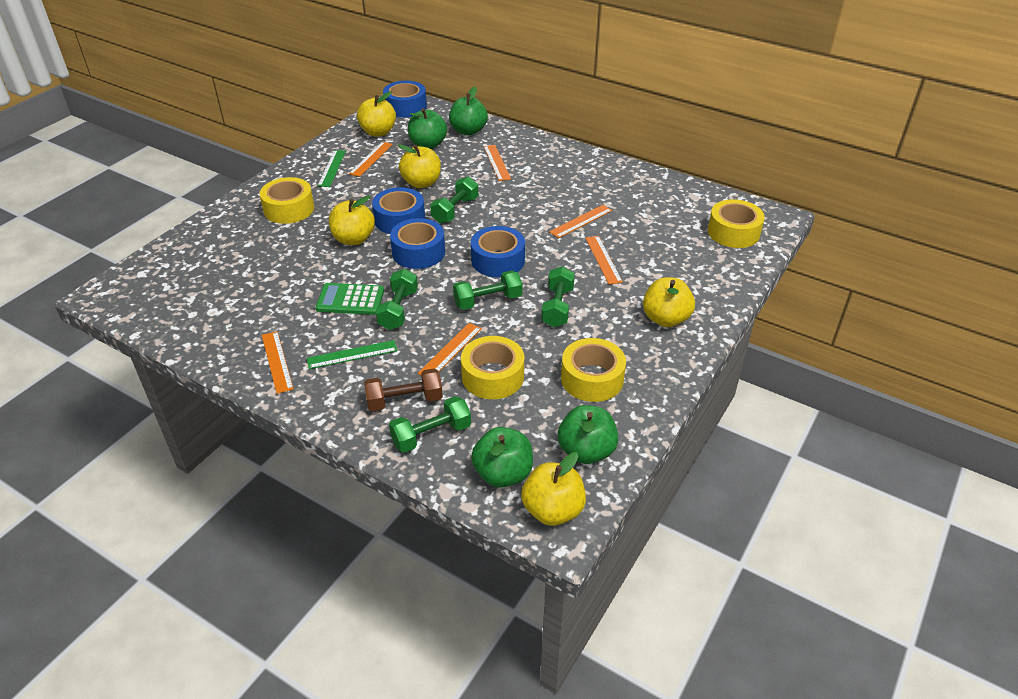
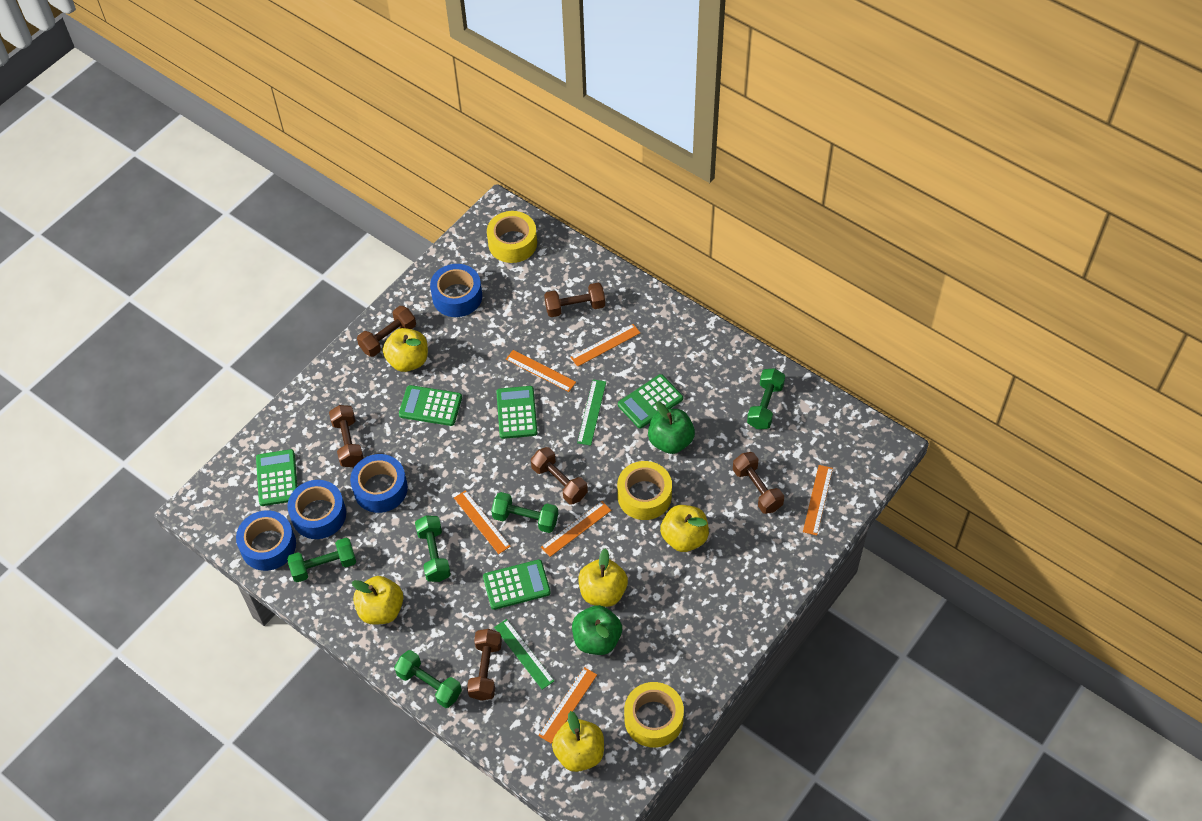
brown dumbbell: 1 -> 6
green apple: 4 -> 2
green calculator: 1 -> 5
yellow tape: 4 -> 3

